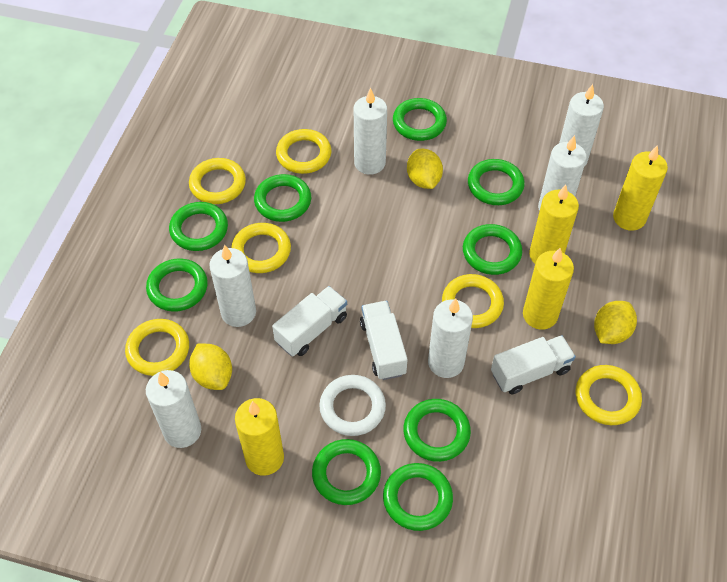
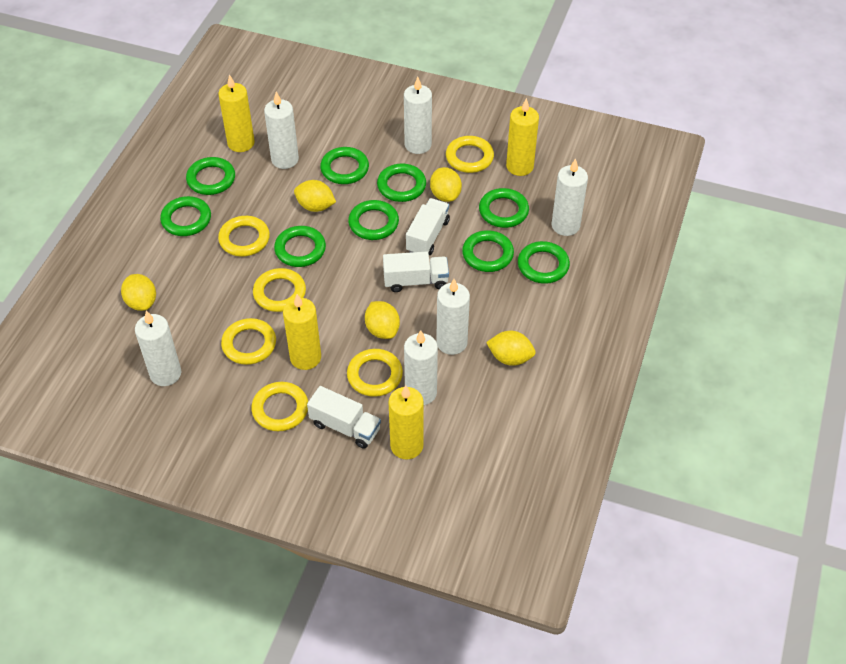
white ring: 1 -> 0
yellow lemon: 3 -> 5

